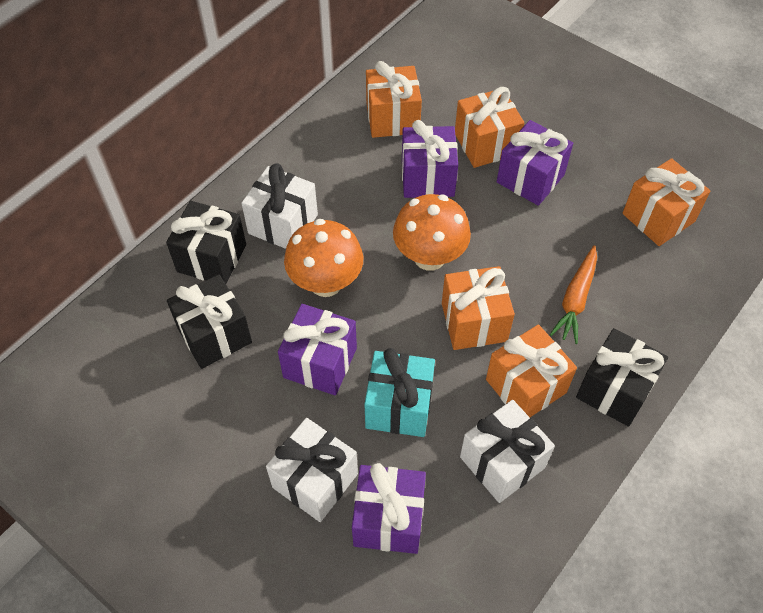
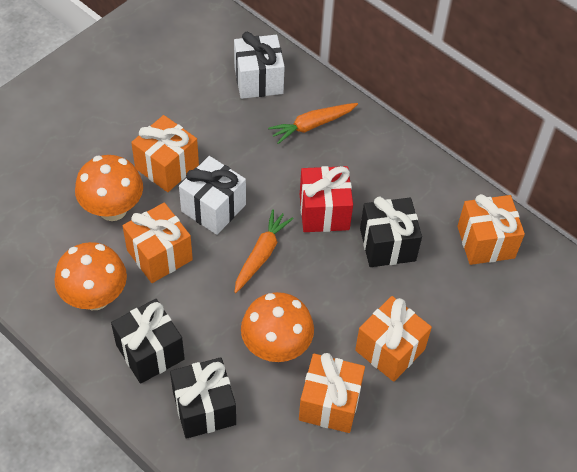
orange carrot: 1 -> 2
orange mushroom: 2 -> 3
purple gift: 4 -> 0
red gift: 0 -> 1
turquoise gift: 1 -> 0
white gift: 3 -> 2

